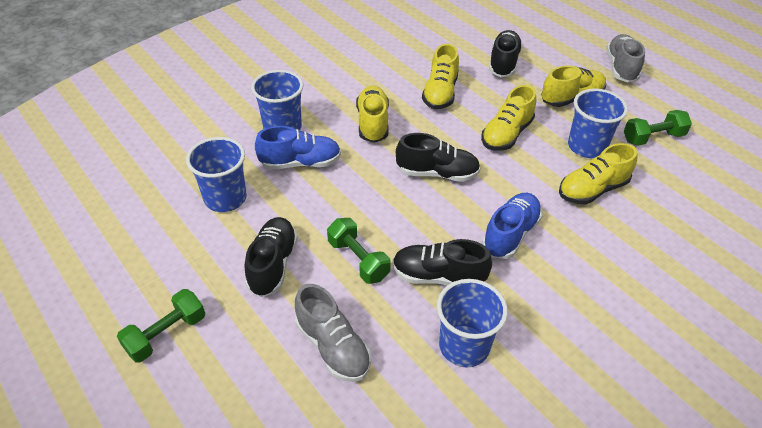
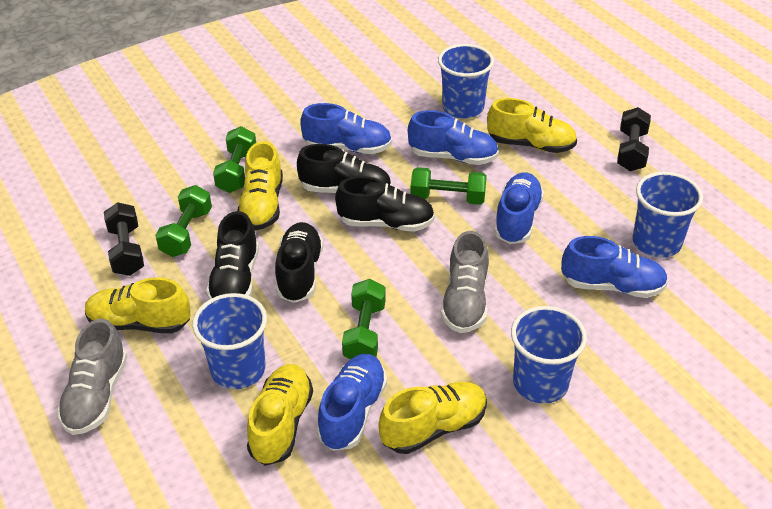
black dumbbell: 0 -> 2
blue shoe: 2 -> 5
green dumbbell: 3 -> 4

